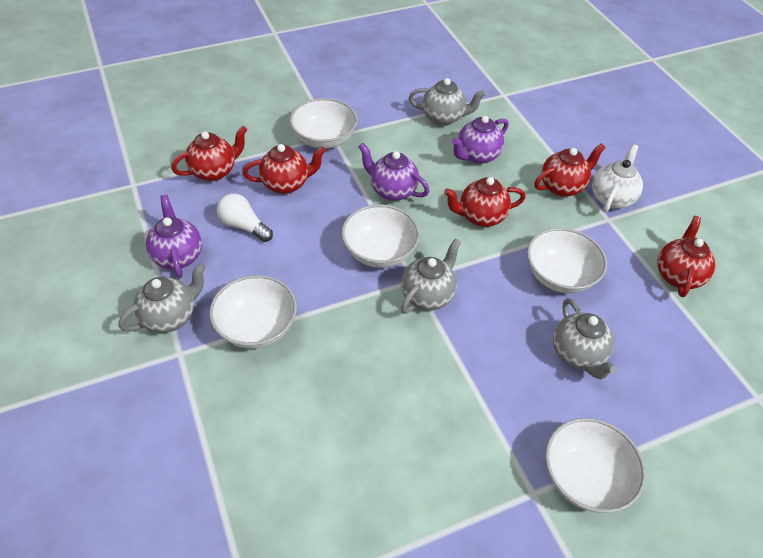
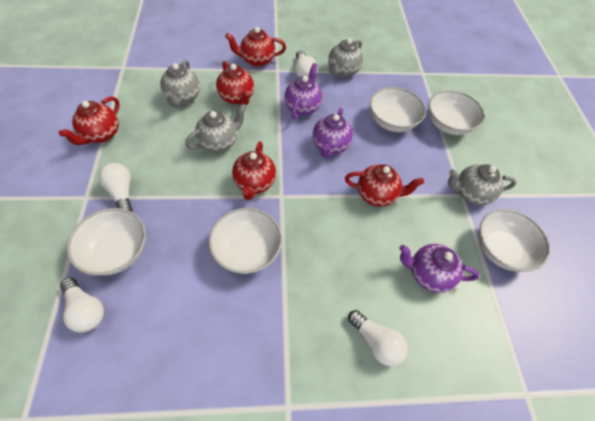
white light bulb: 1 -> 4
white teapot: 1 -> 0

